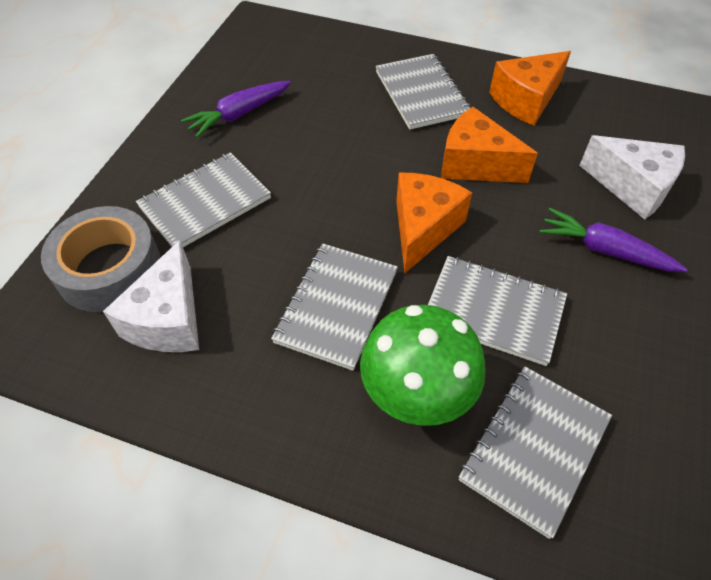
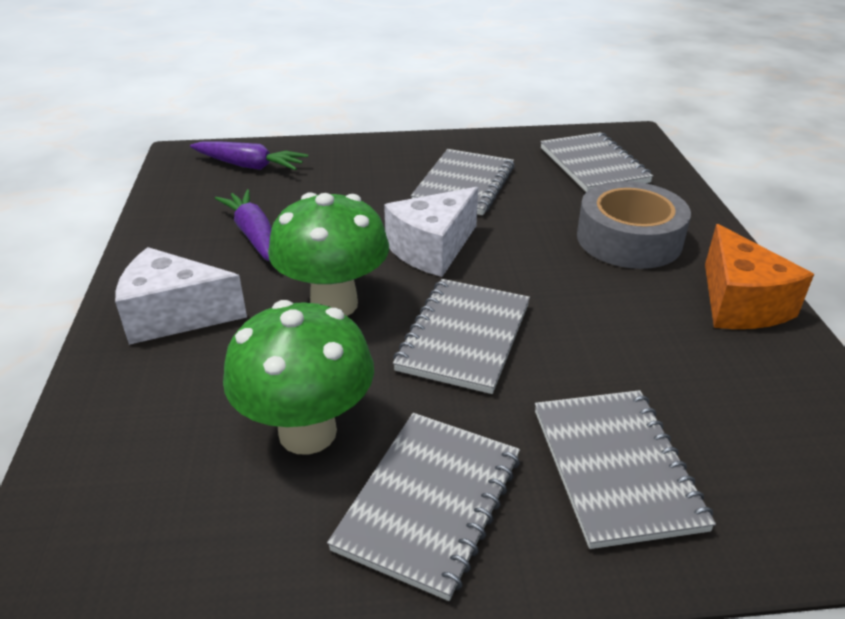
green mushroom: 1 -> 2
orange cheese: 3 -> 1

